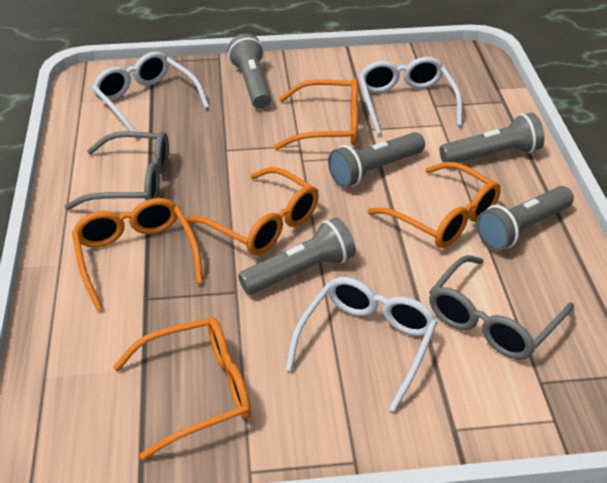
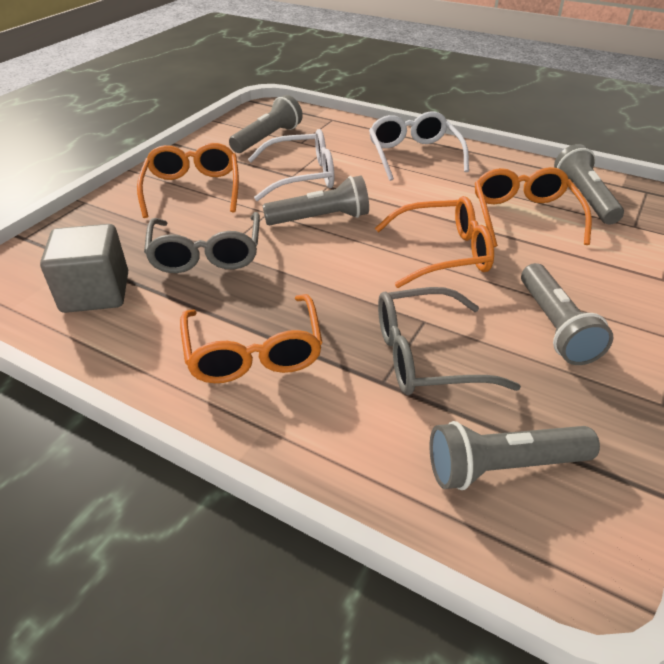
grey cube: 0 -> 1
orange glasses: 5 -> 4
white glasses: 3 -> 2

